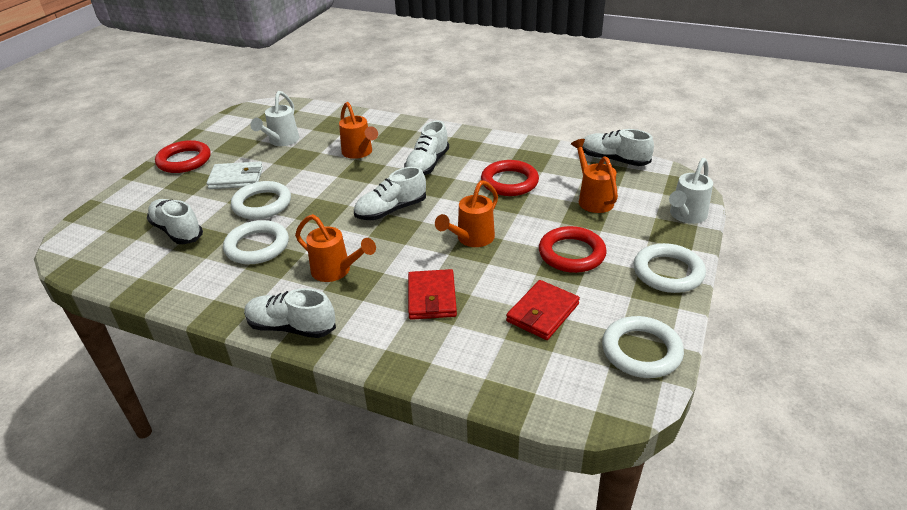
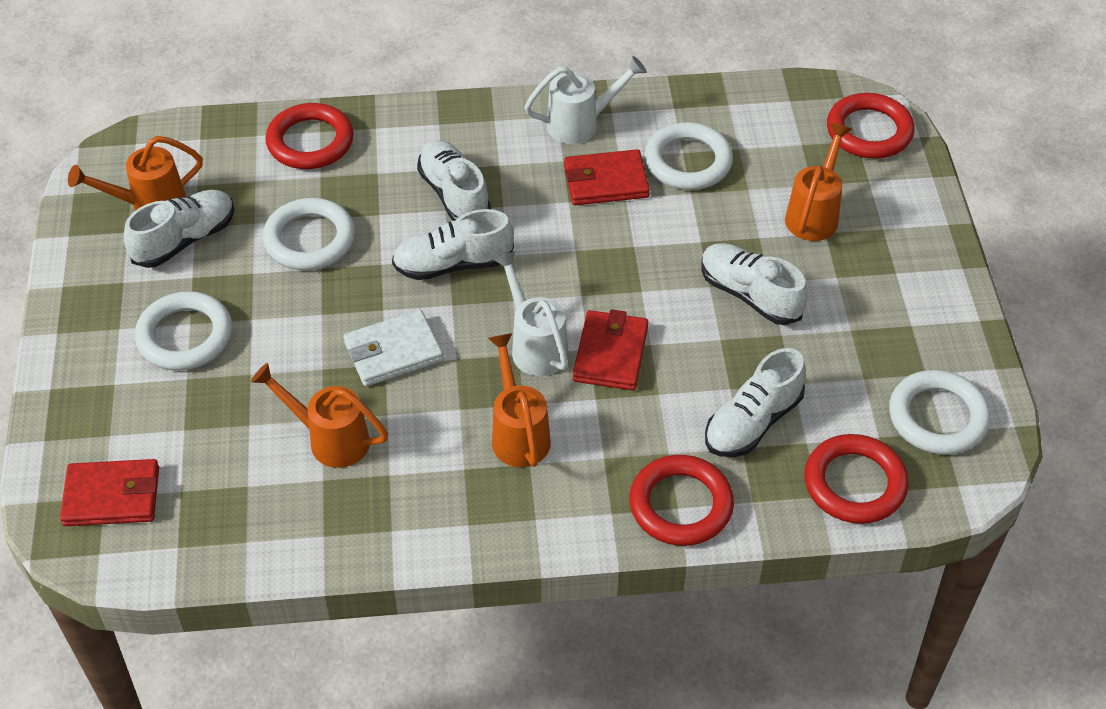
red ring: 3 -> 4
red wallet: 2 -> 3

